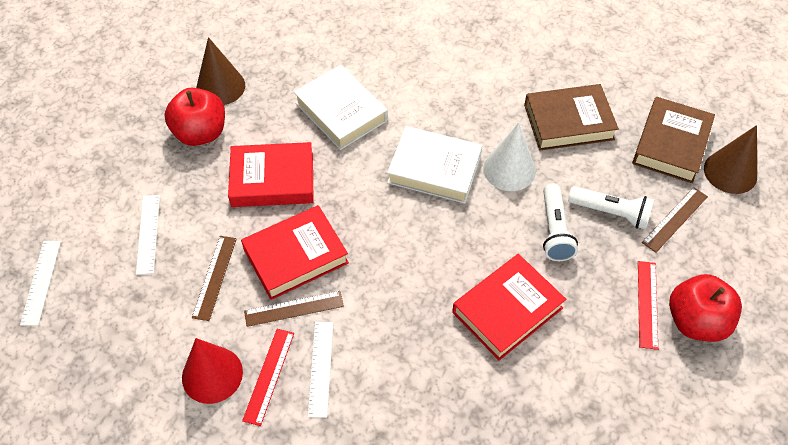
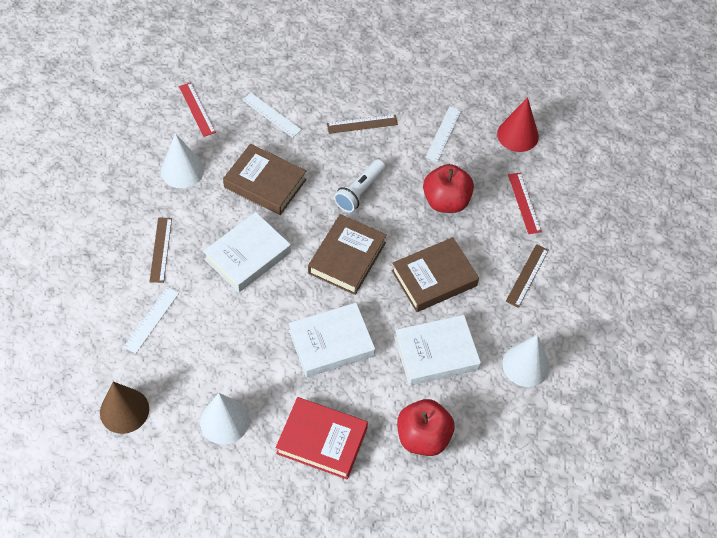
brown book: 2 -> 3
brown cone: 2 -> 1
red book: 3 -> 1
white book: 2 -> 3
white cone: 1 -> 3
white flashlight: 2 -> 1

